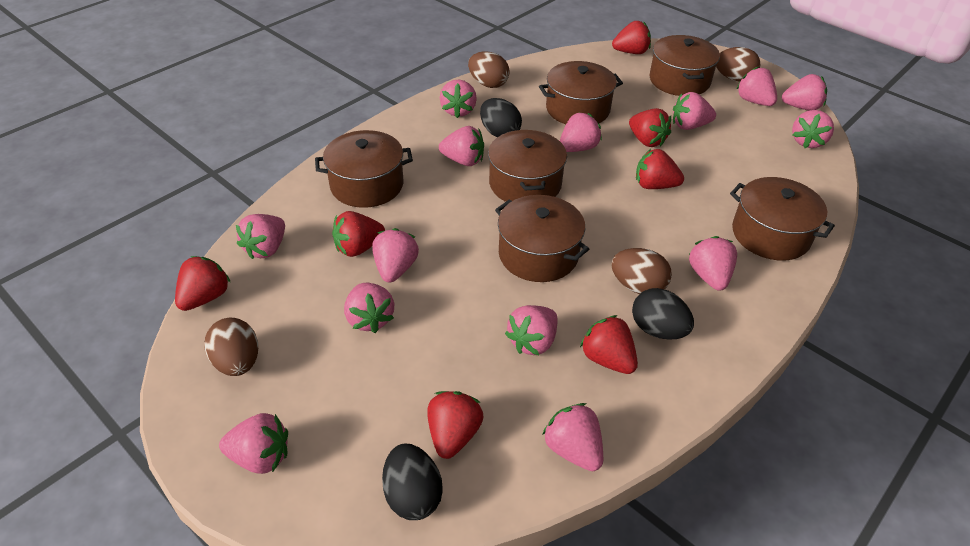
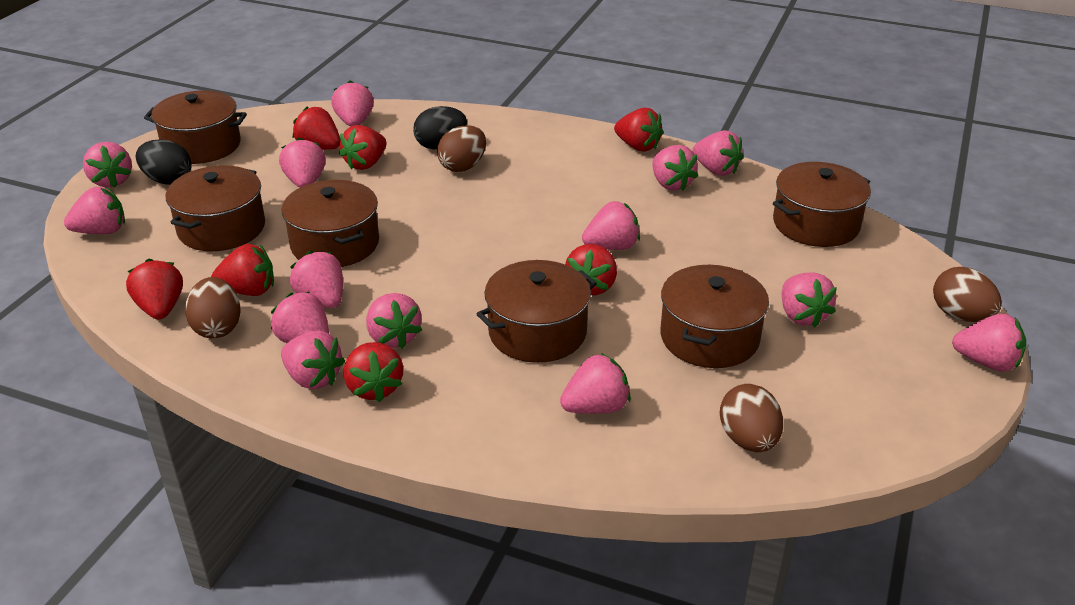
black egg: 3 -> 2

